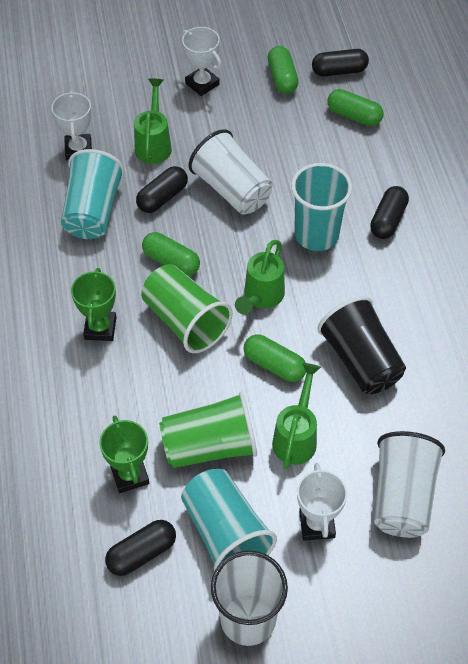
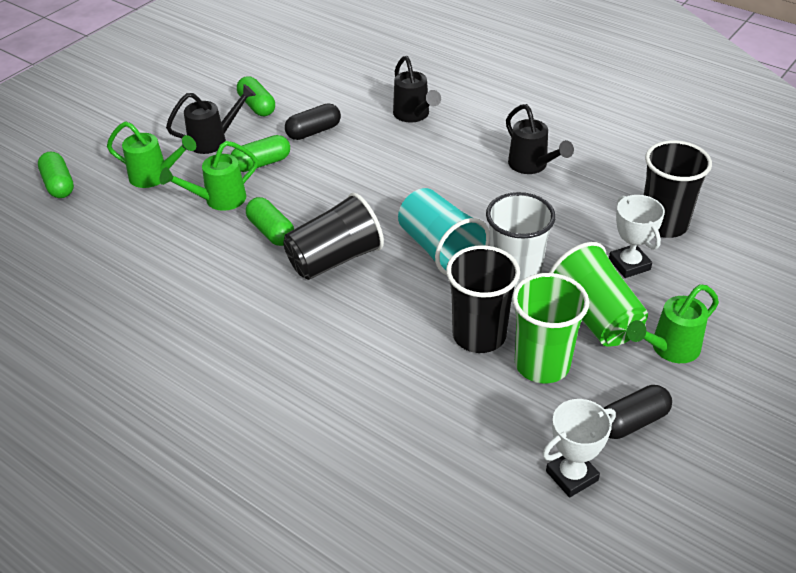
black capsule: 4 -> 2
black cup: 1 -> 3
black watering can: 0 -> 3
green trophy: 2 -> 0
turquoise cup: 3 -> 1
white cup: 3 -> 1
white trophy: 3 -> 2

